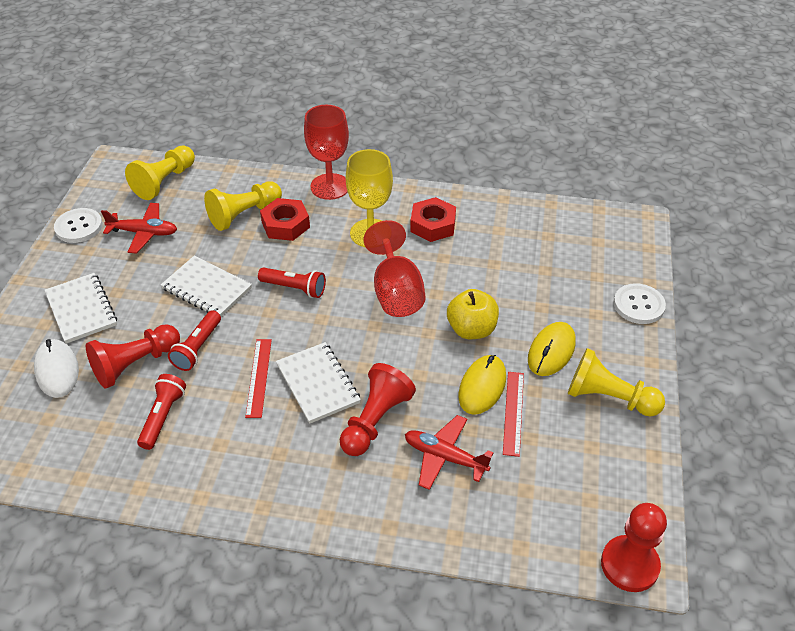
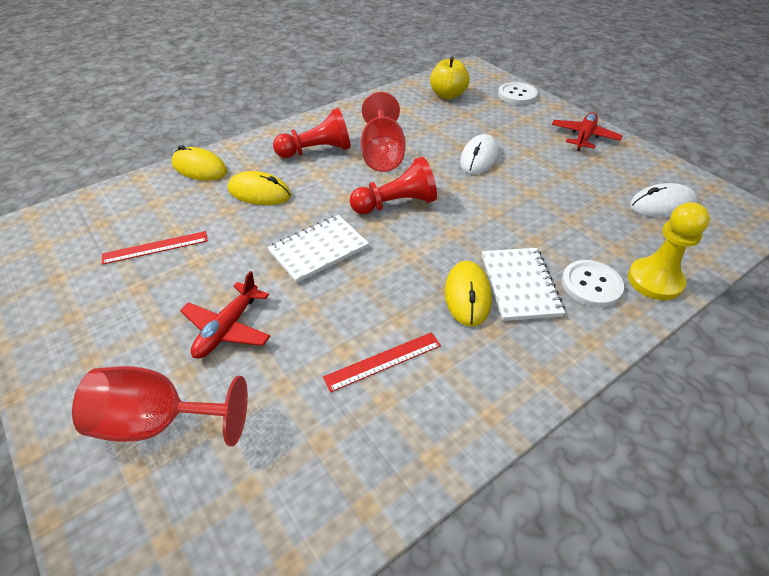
red flashlight: 3 -> 0
red nut: 2 -> 0
red pawn: 3 -> 2
white mouse: 1 -> 2
white notebook: 3 -> 2
yellow goblet: 1 -> 0
yellow mouse: 2 -> 3
yellow pawn: 3 -> 1

